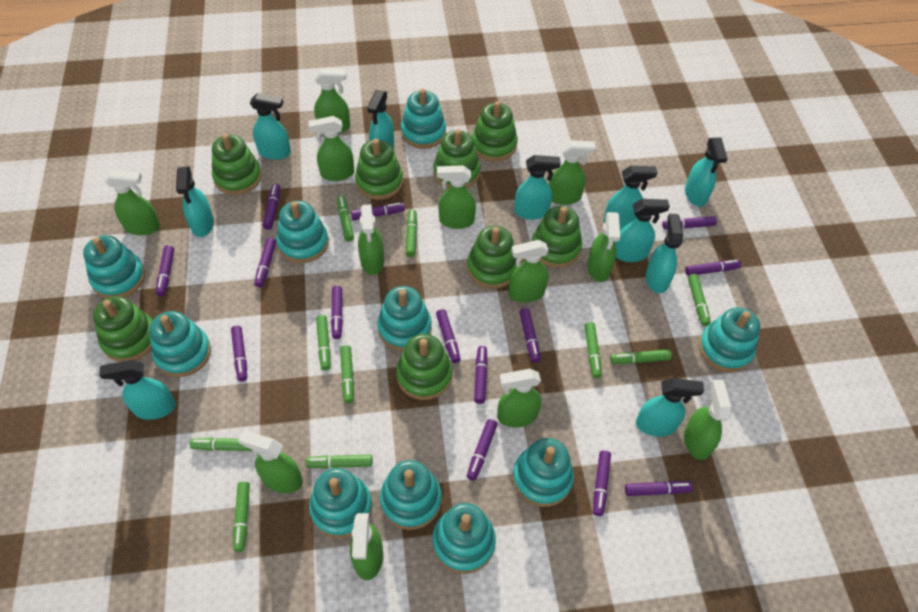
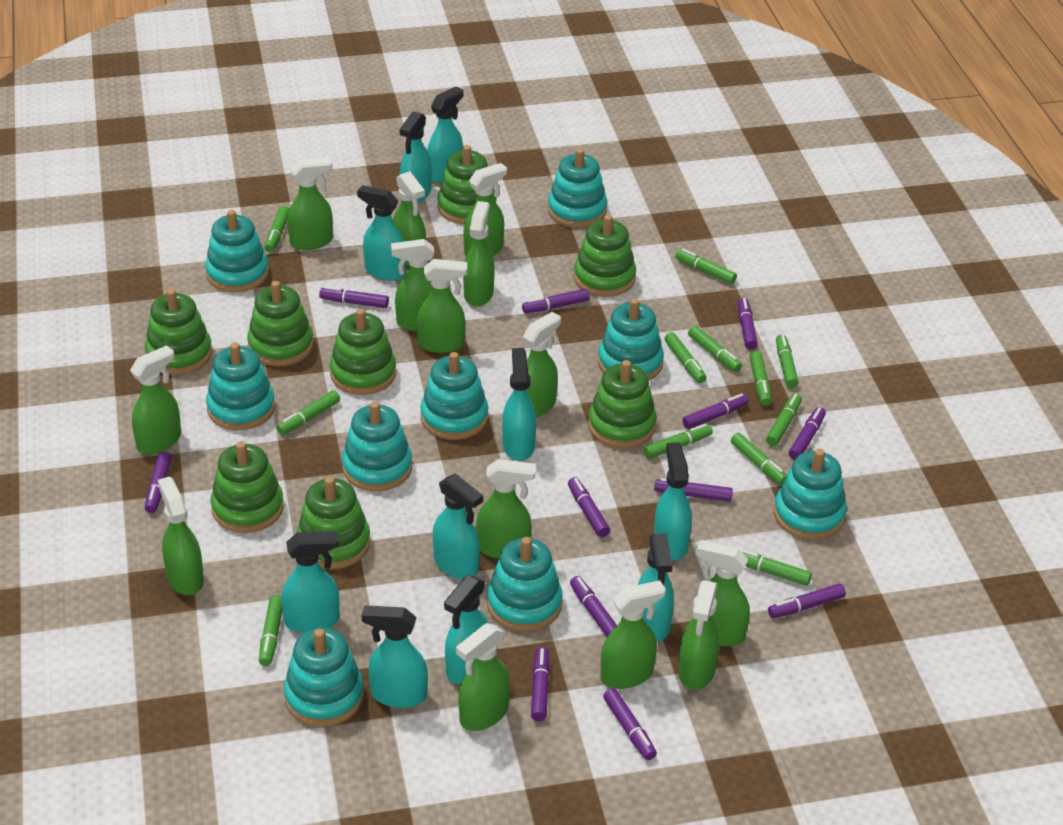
green marker: 10 -> 12
green spray bottle: 12 -> 14
purple marker: 14 -> 12
turquoise stacking toy: 10 -> 9

